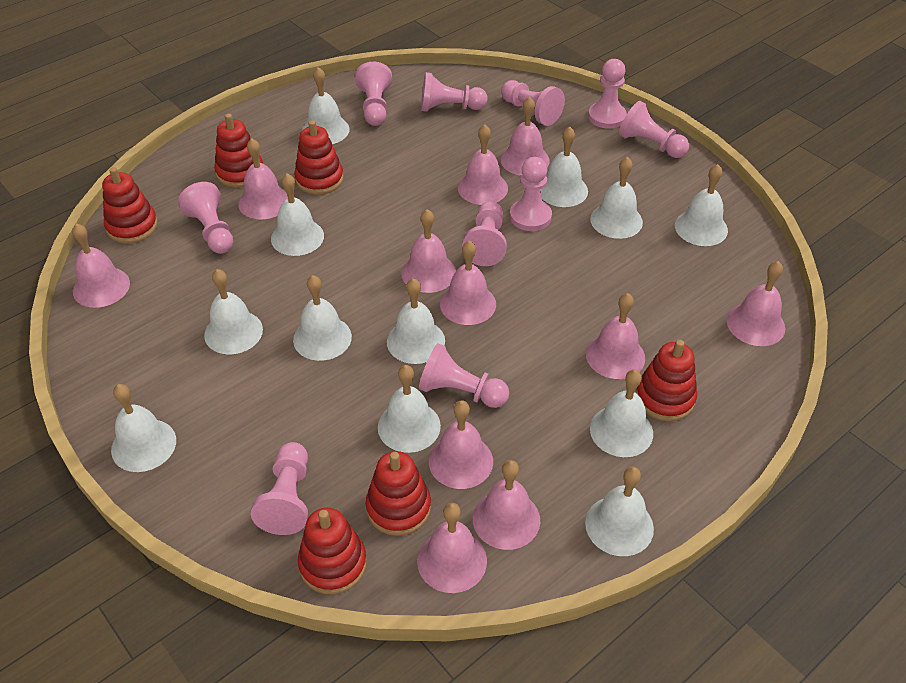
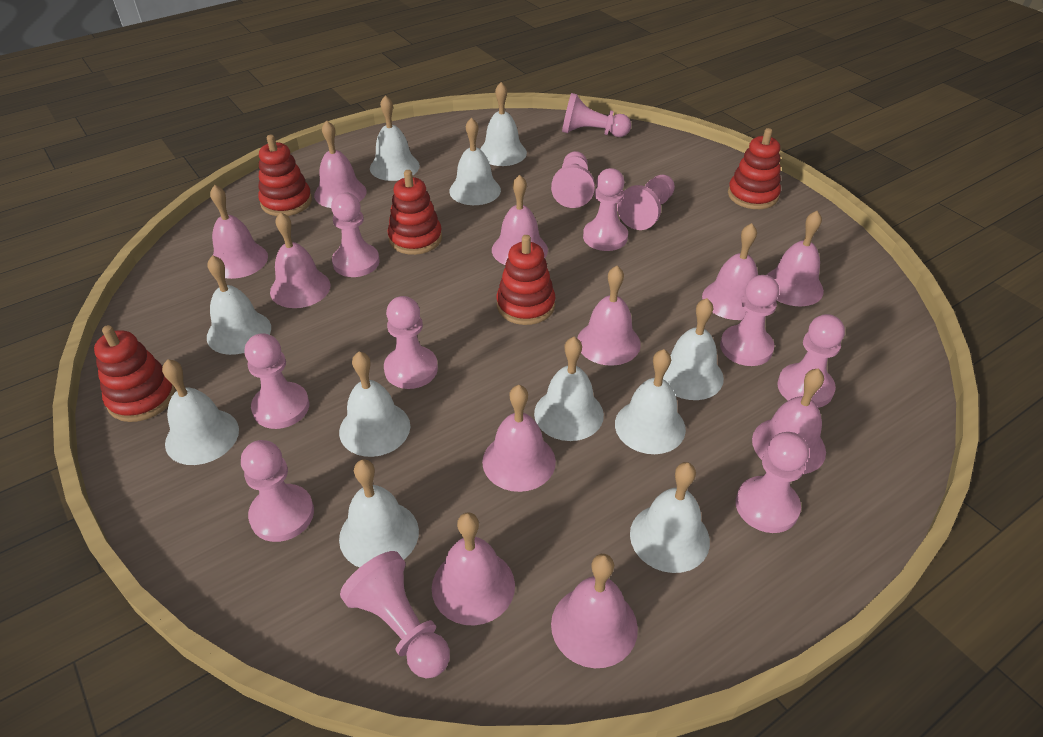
pink pawn: 10 -> 12
red stacking toy: 6 -> 5
white bell: 12 -> 11

